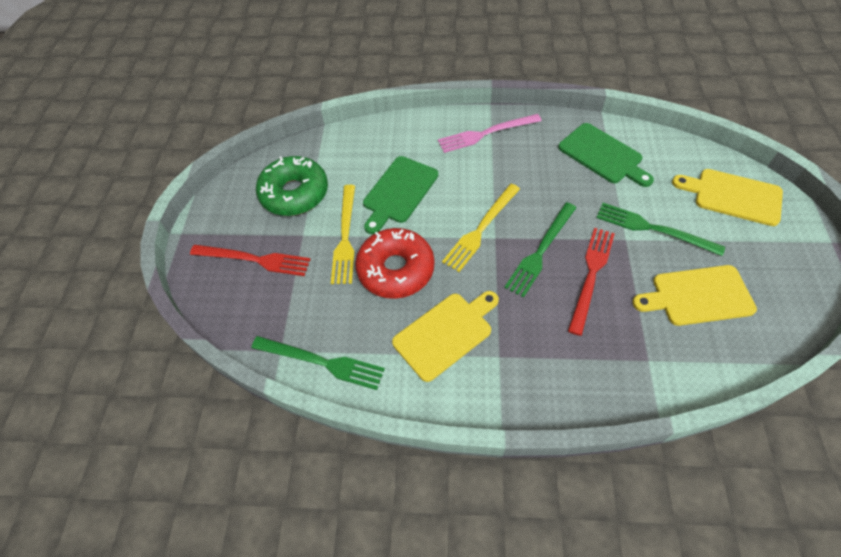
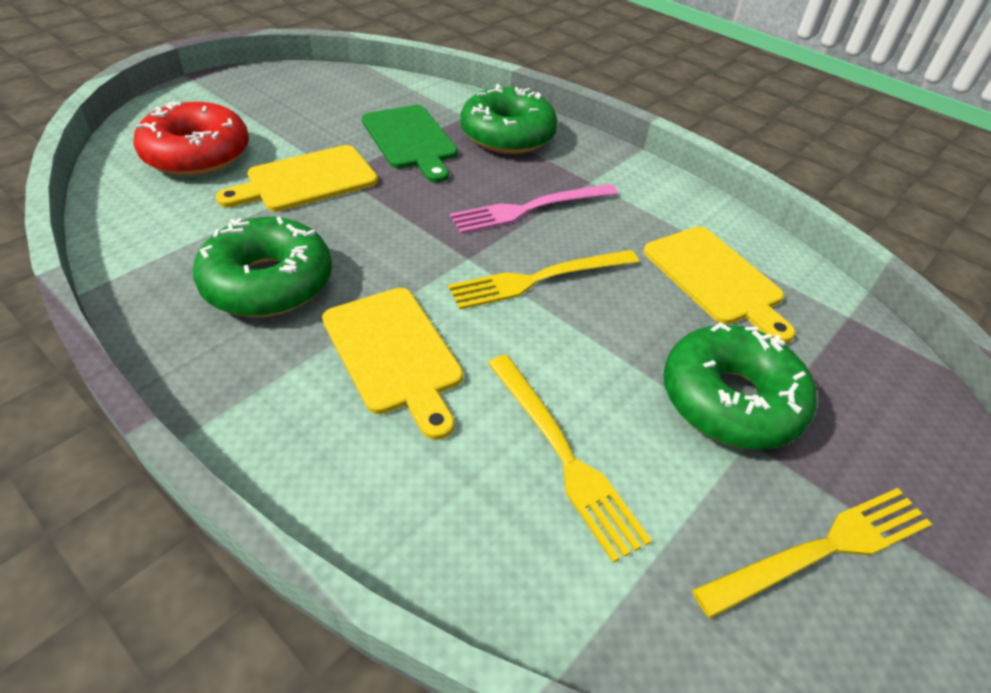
green cutting board: 2 -> 1
green donut: 1 -> 3
green fork: 3 -> 0
red fork: 2 -> 0
yellow fork: 2 -> 3

